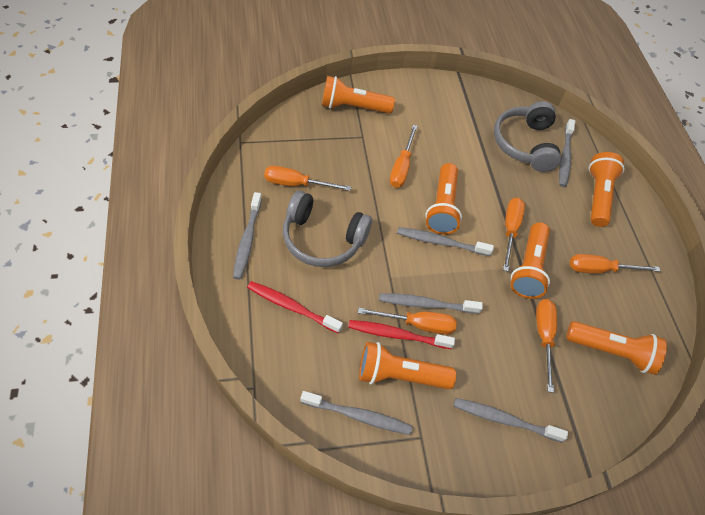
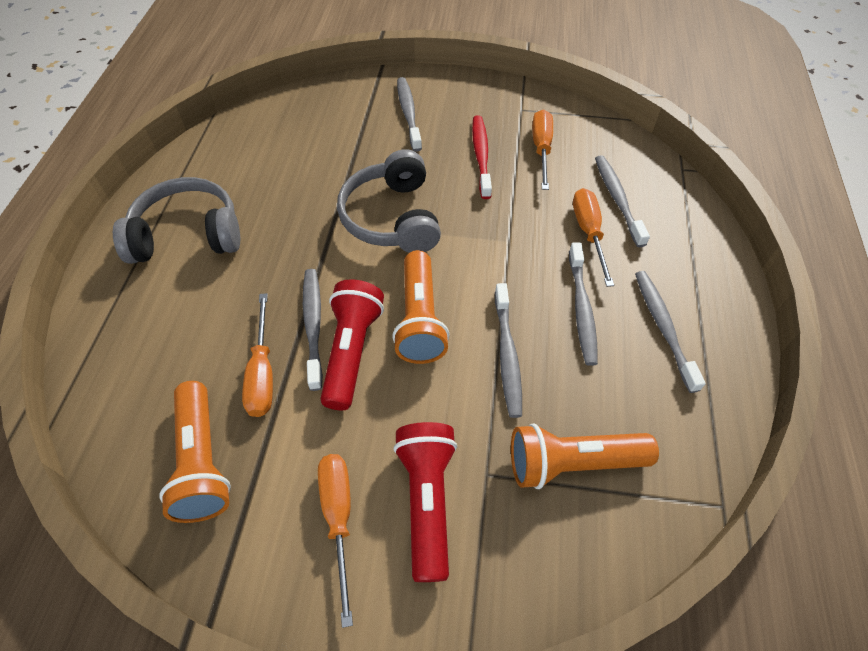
orange flashlight: 6 -> 3
orange screwdriver: 6 -> 4
red flashlight: 0 -> 2
red toothbrush: 2 -> 1

